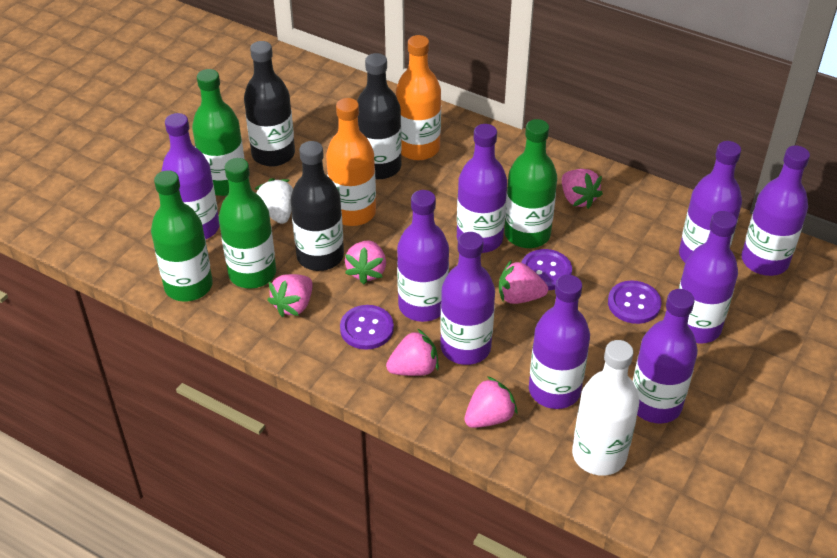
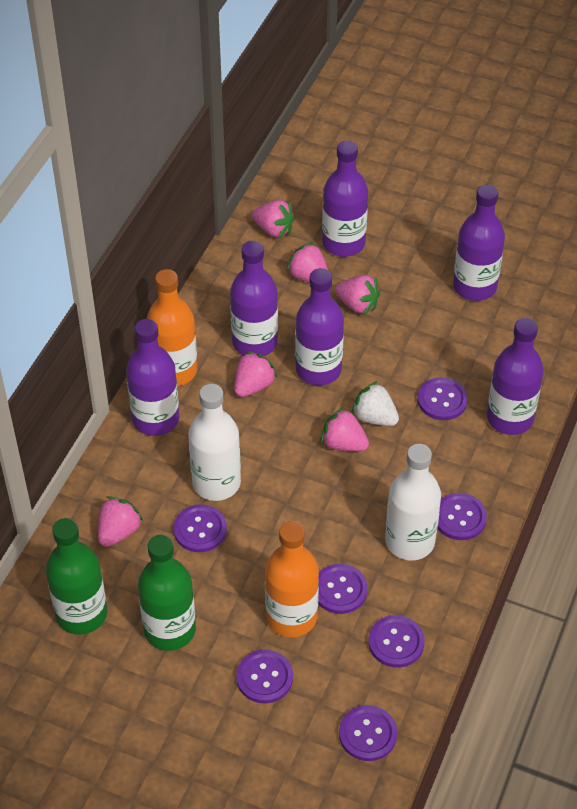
black bottle: 3 -> 0
green bottle: 4 -> 2
purple bottle: 9 -> 6
purple button: 3 -> 7
white bottle: 1 -> 2

